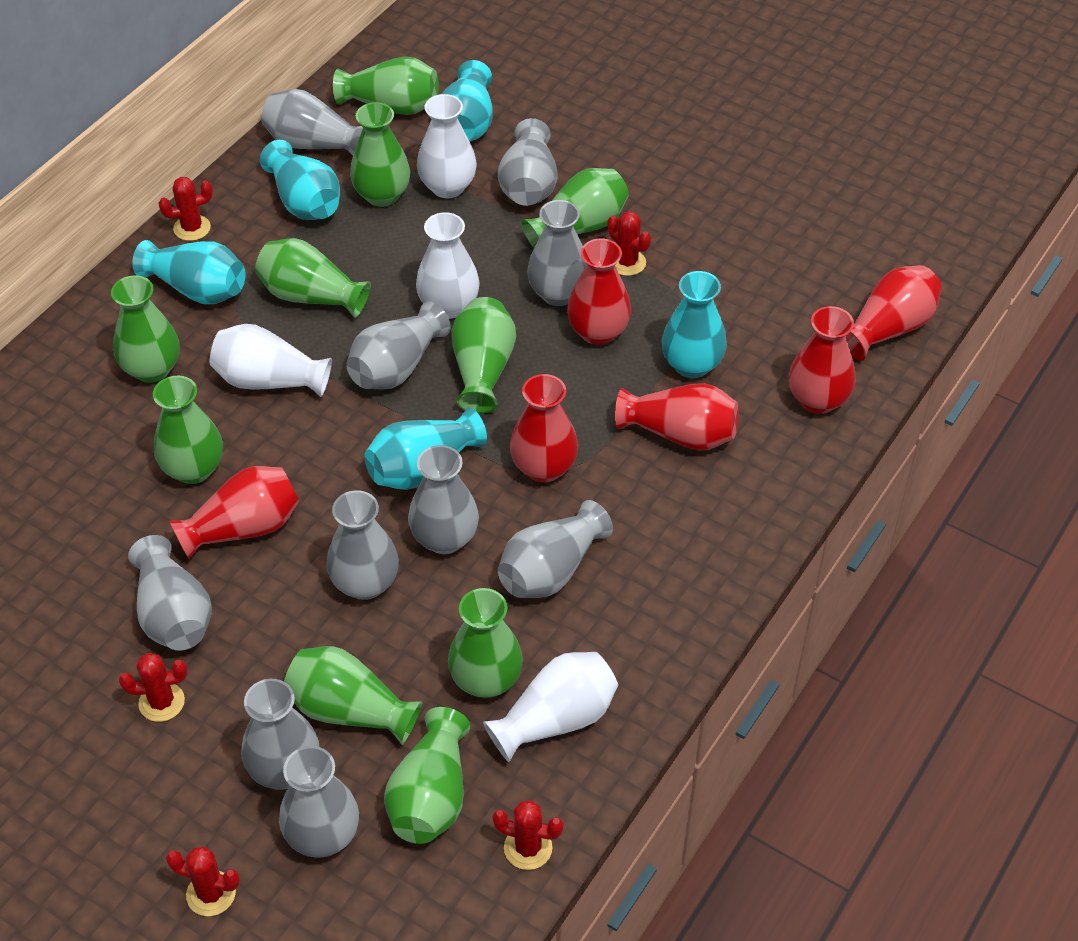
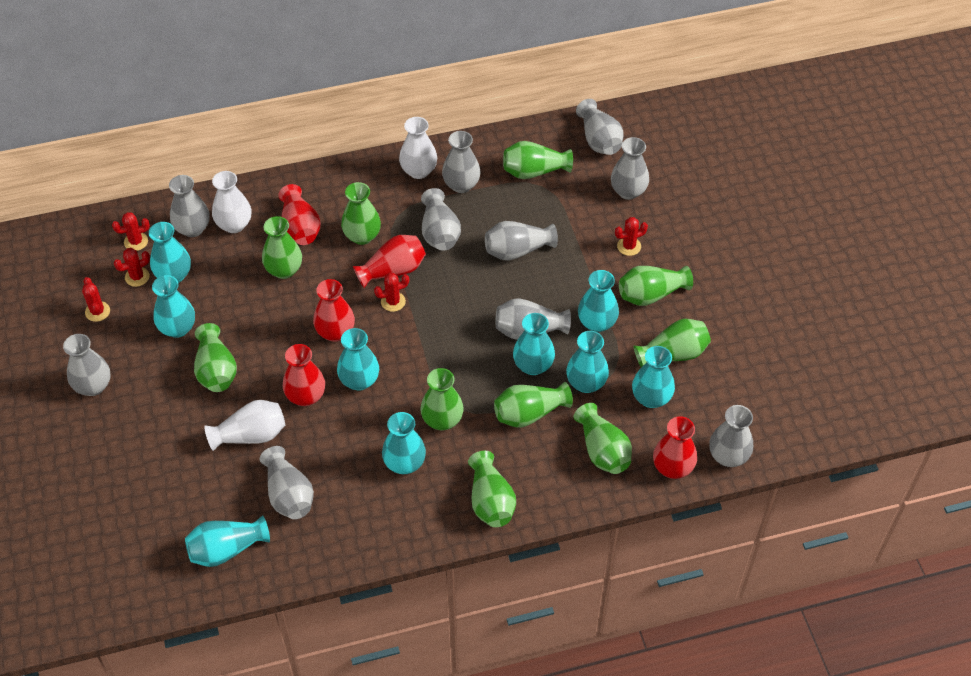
red vase: 6 -> 5
turquoise vase: 5 -> 9
white vase: 4 -> 3

